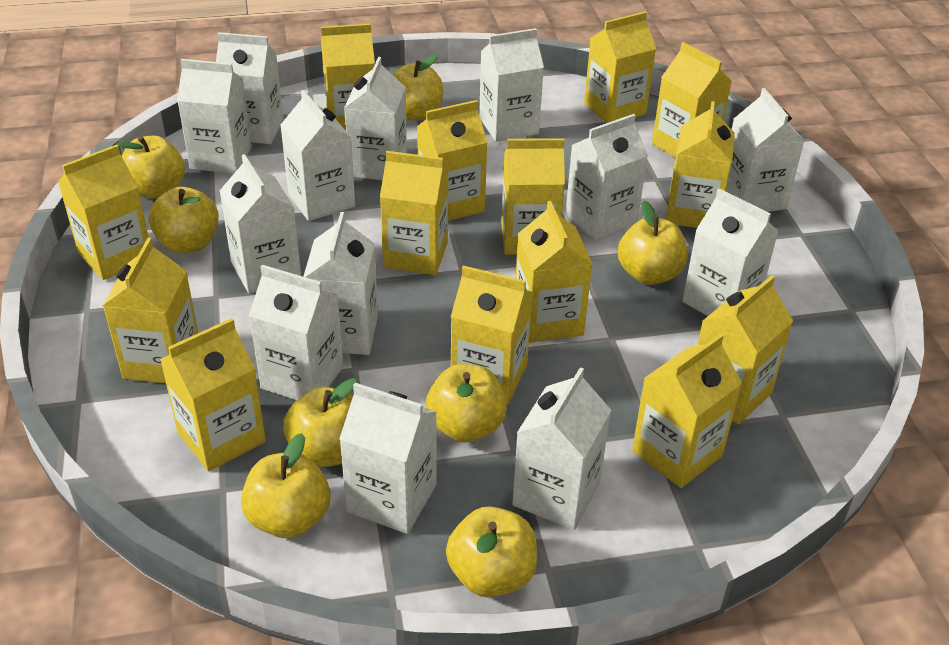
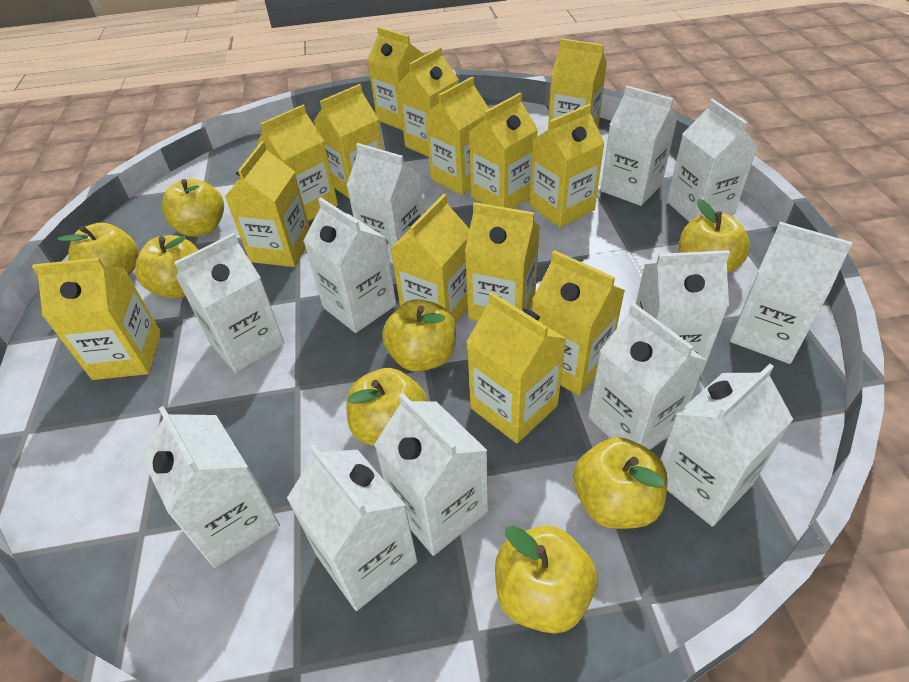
white carton: 13 -> 12

